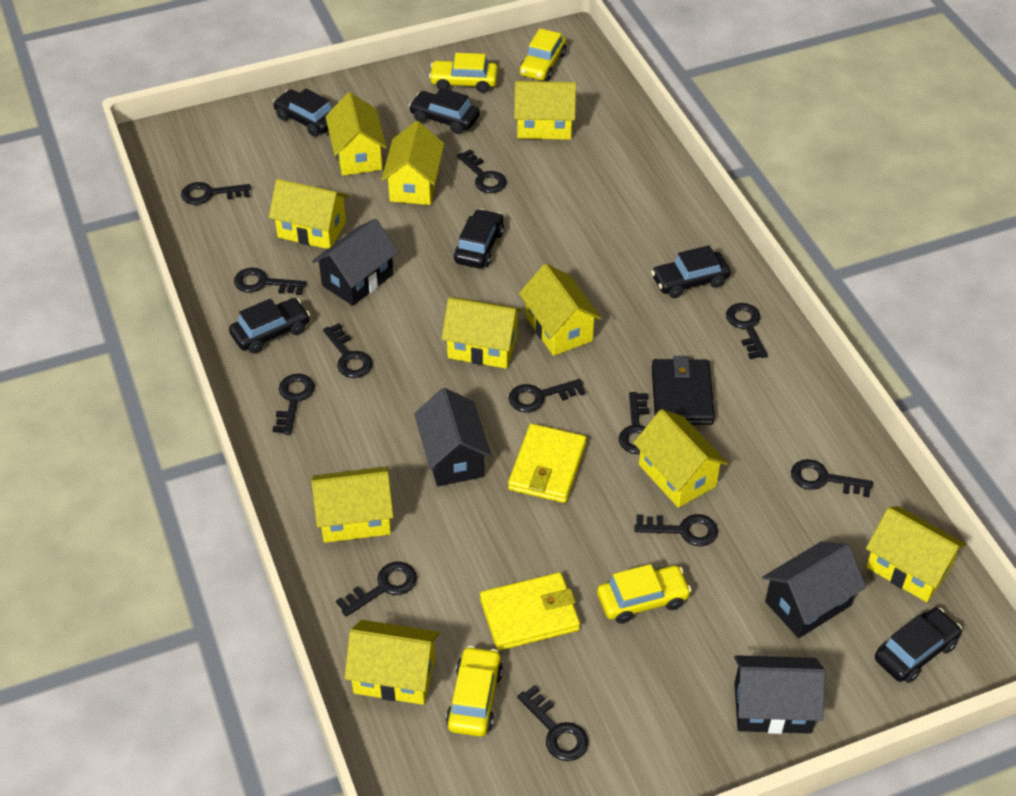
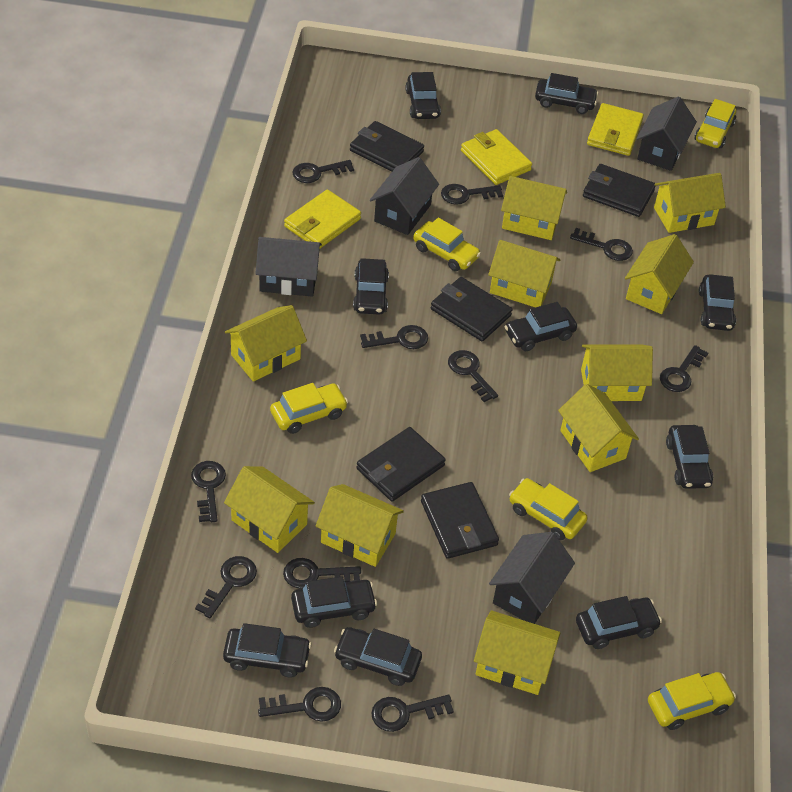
black car: 6 -> 10
black key: 12 -> 11
black wallet: 1 -> 5
yellow car: 4 -> 5
yellow wallet: 2 -> 3

